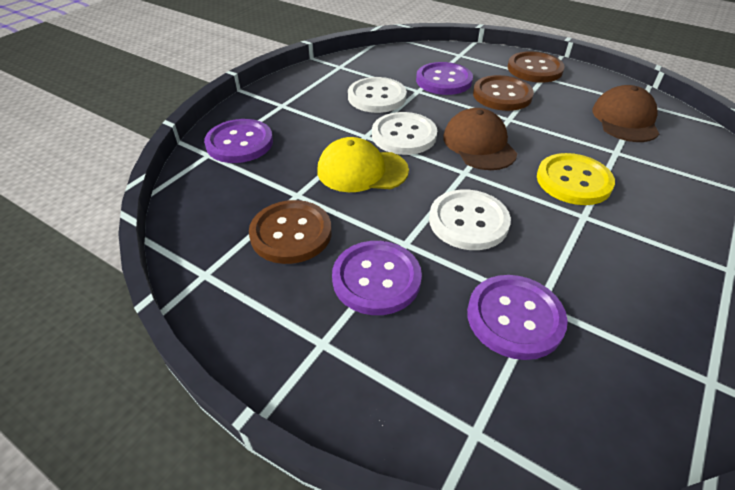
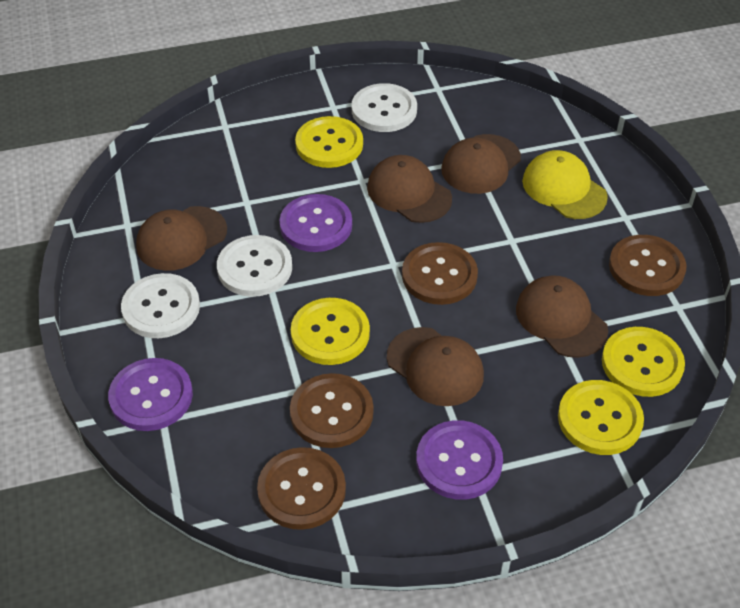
brown button: 3 -> 4
brown cap: 2 -> 5
purple button: 4 -> 3
yellow button: 1 -> 4

